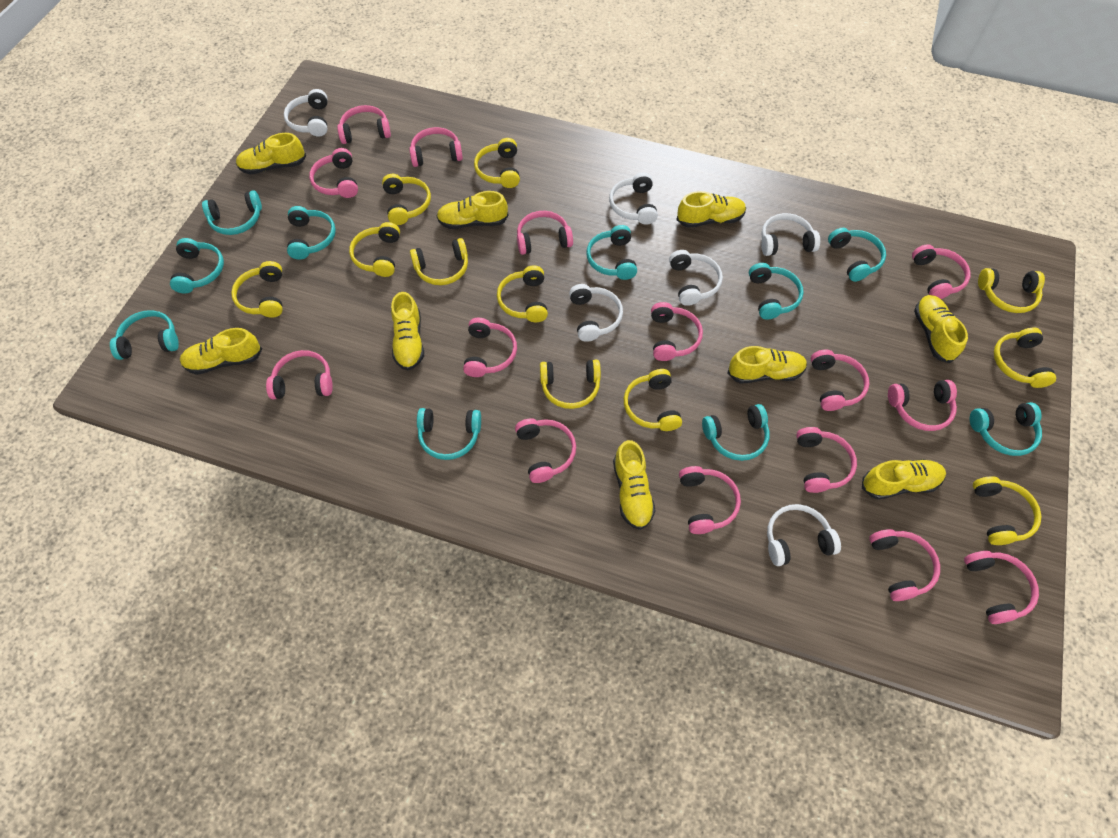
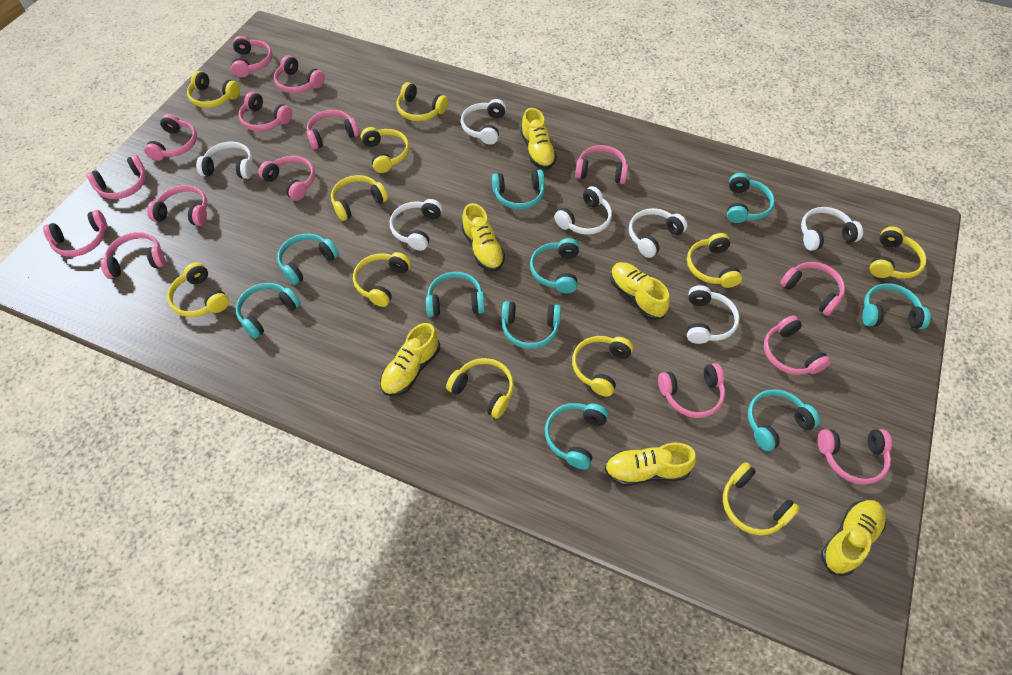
white headphones: 6 -> 7
yellow shoe: 9 -> 6

